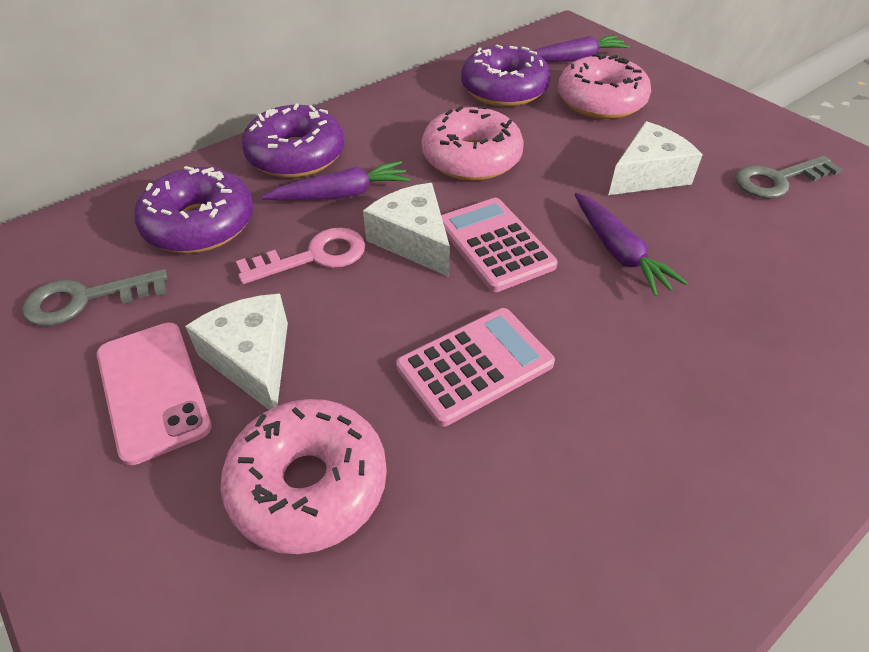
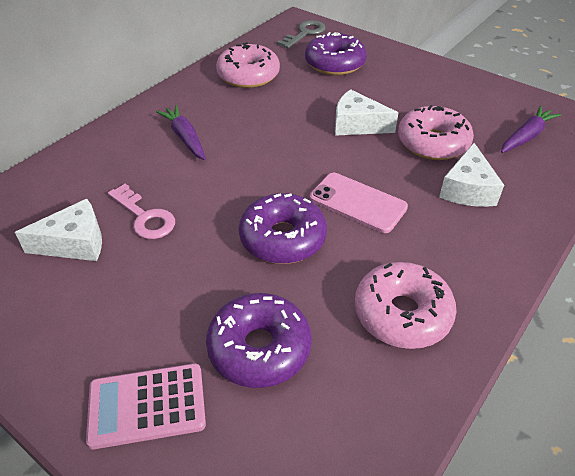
grey key: 2 -> 1
pink calculator: 2 -> 1
purple carrot: 3 -> 2

